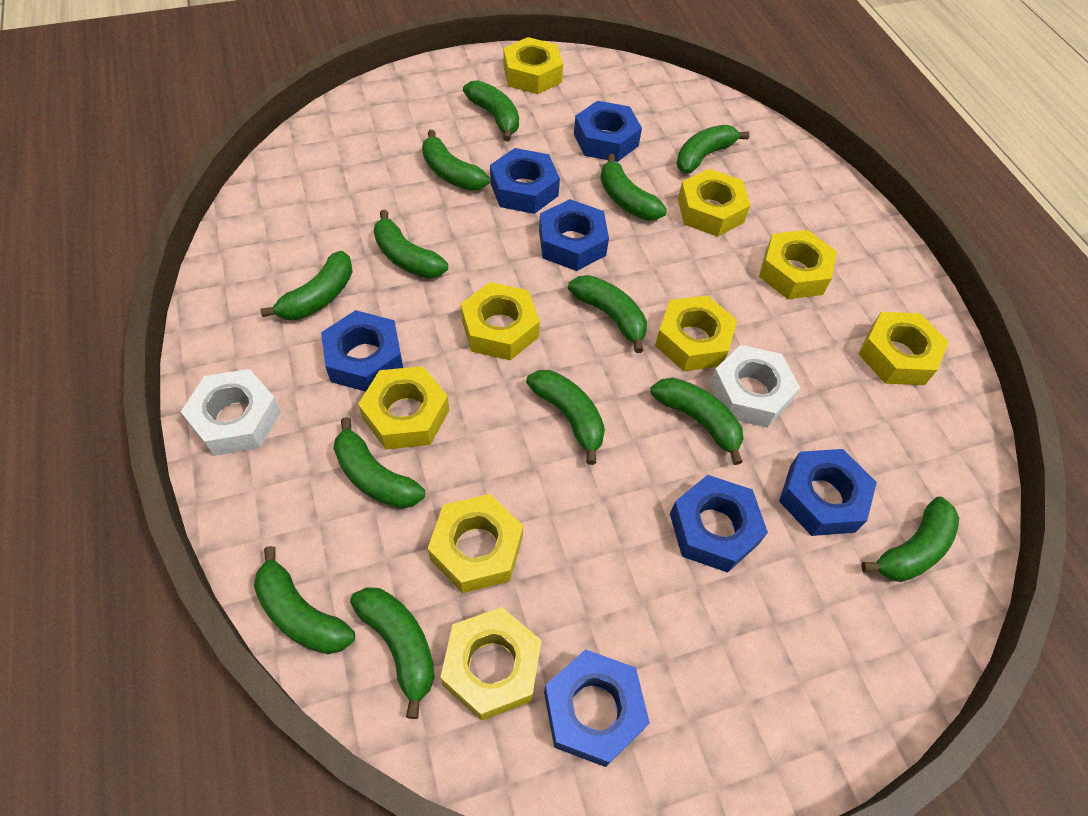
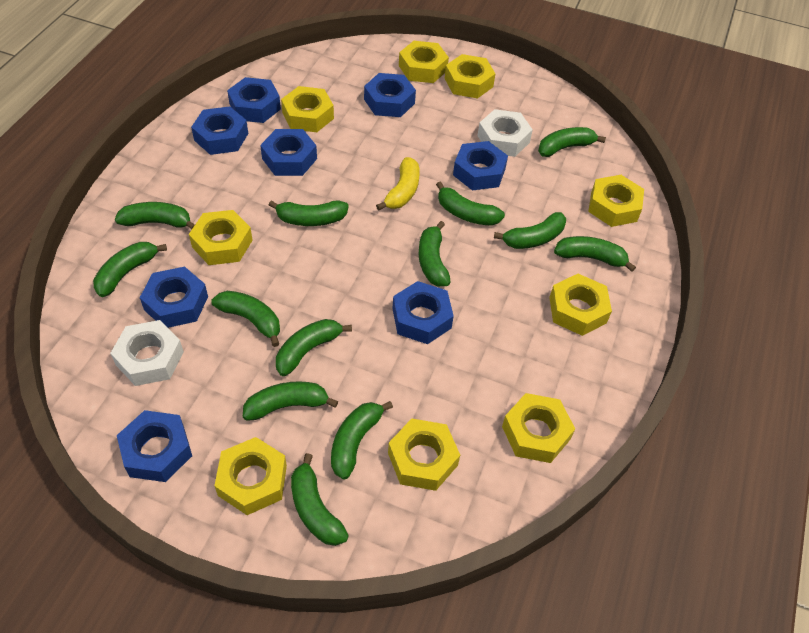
blue nut: 7 -> 8
yellow banana: 0 -> 1

